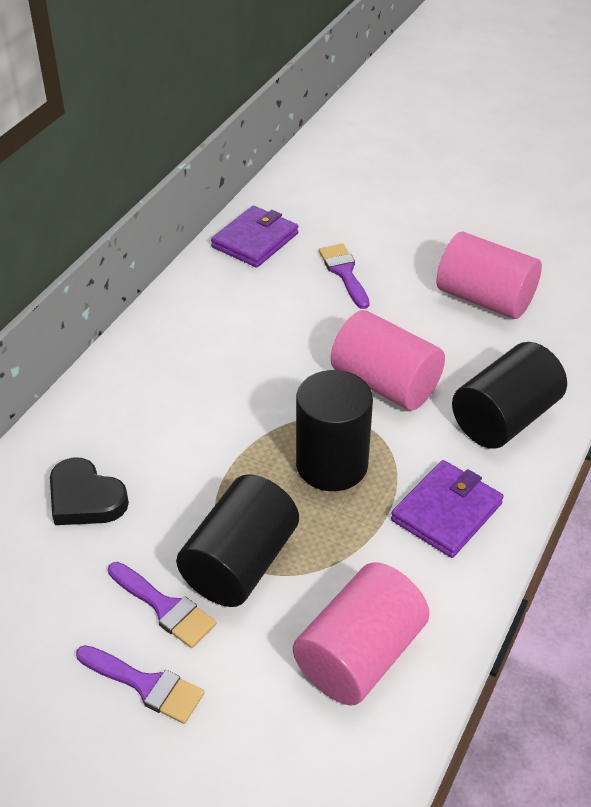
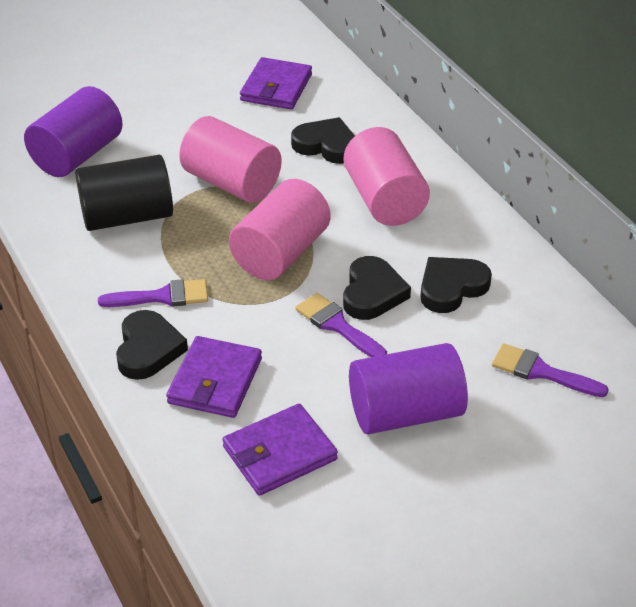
black cylinder: 3 -> 1
black heart: 1 -> 4
purple cylinder: 0 -> 2
purple wallet: 2 -> 3

